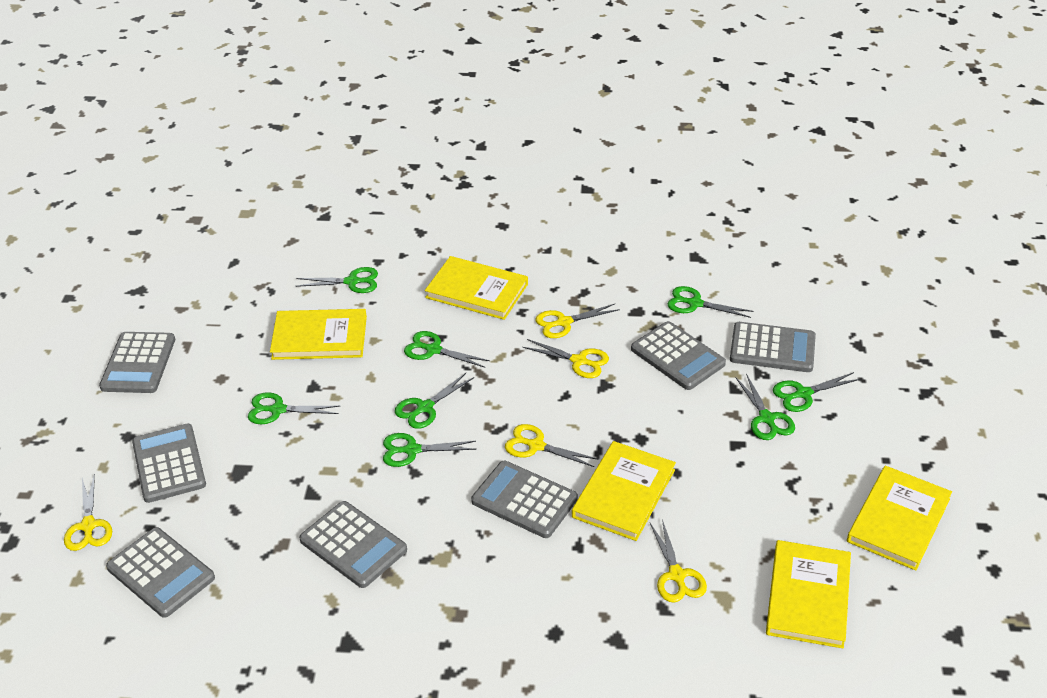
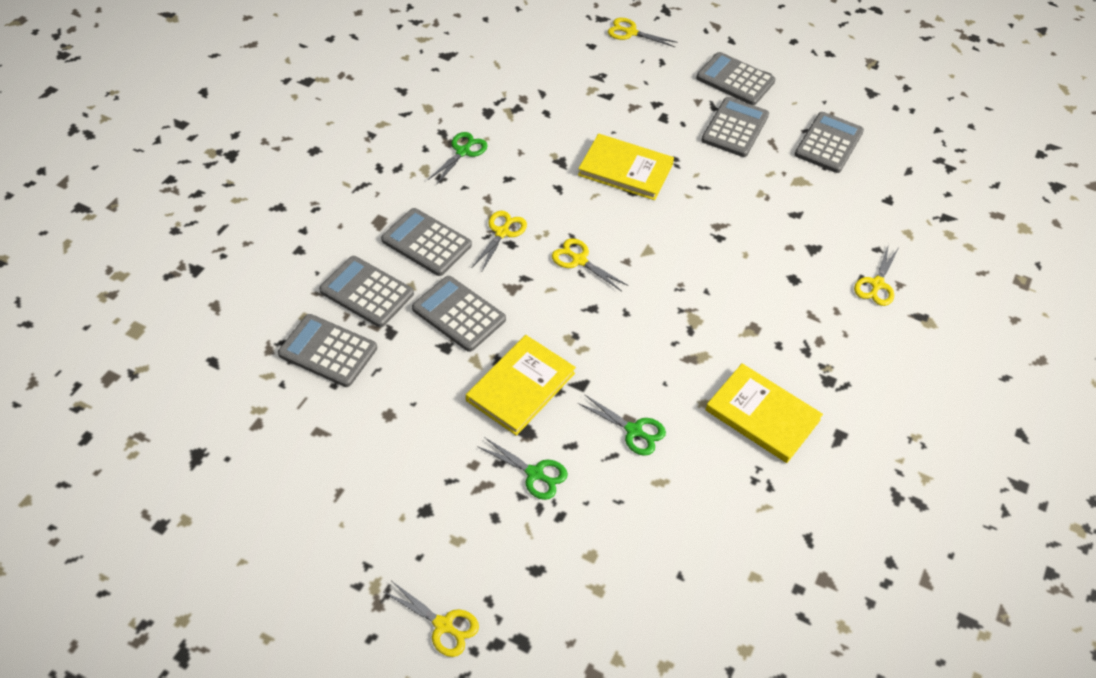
green scissors: 8 -> 3
yellow book: 5 -> 3

